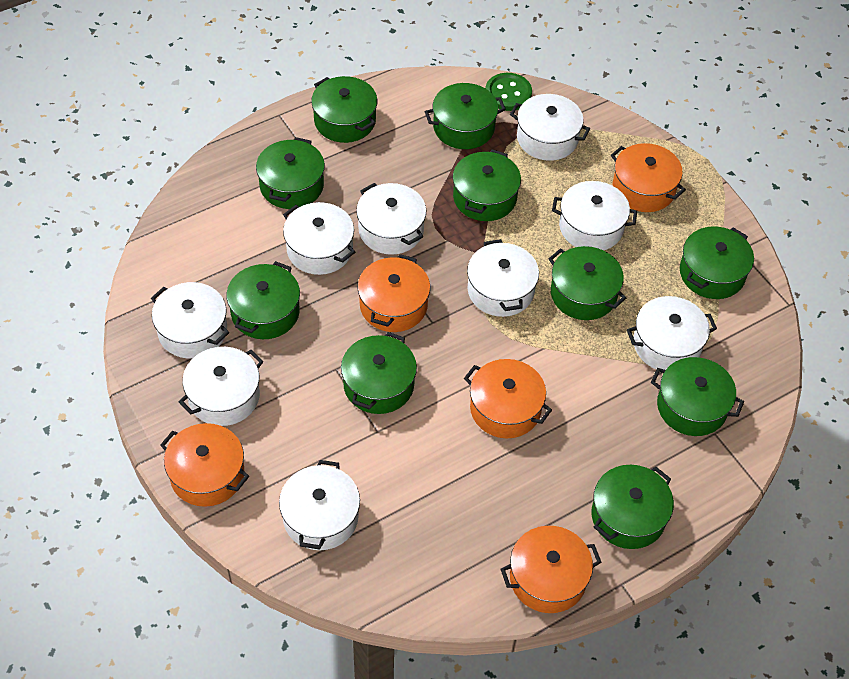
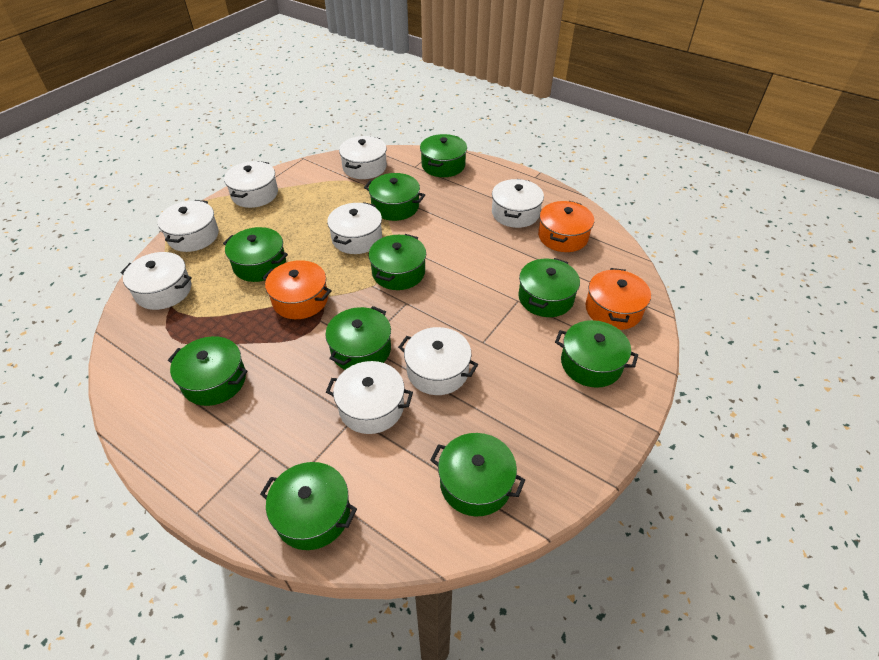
green button: 1 -> 0
orange pot: 5 -> 3
white pot: 9 -> 8

